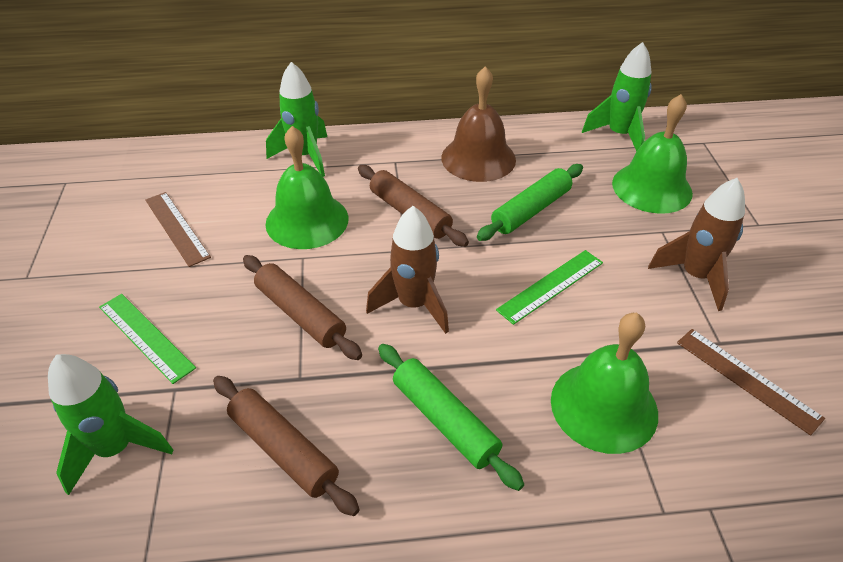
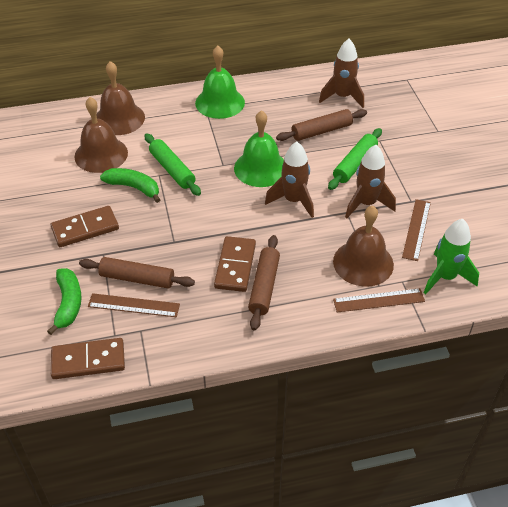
brown bell: 1 -> 3
brown domino: 0 -> 3
brown rocket: 2 -> 3
brown ruler: 2 -> 3
green banana: 0 -> 2
green bell: 3 -> 2
green rocket: 3 -> 1
green ruler: 2 -> 0

